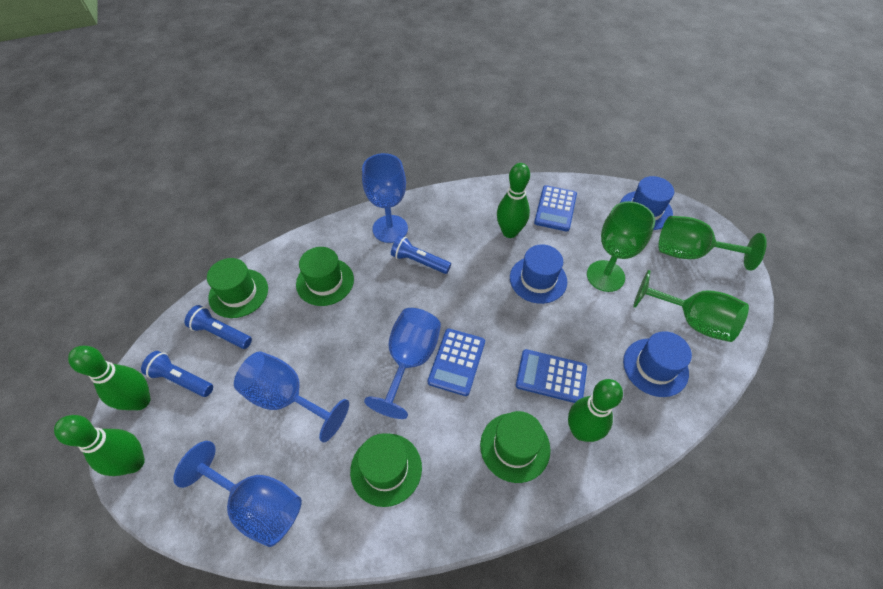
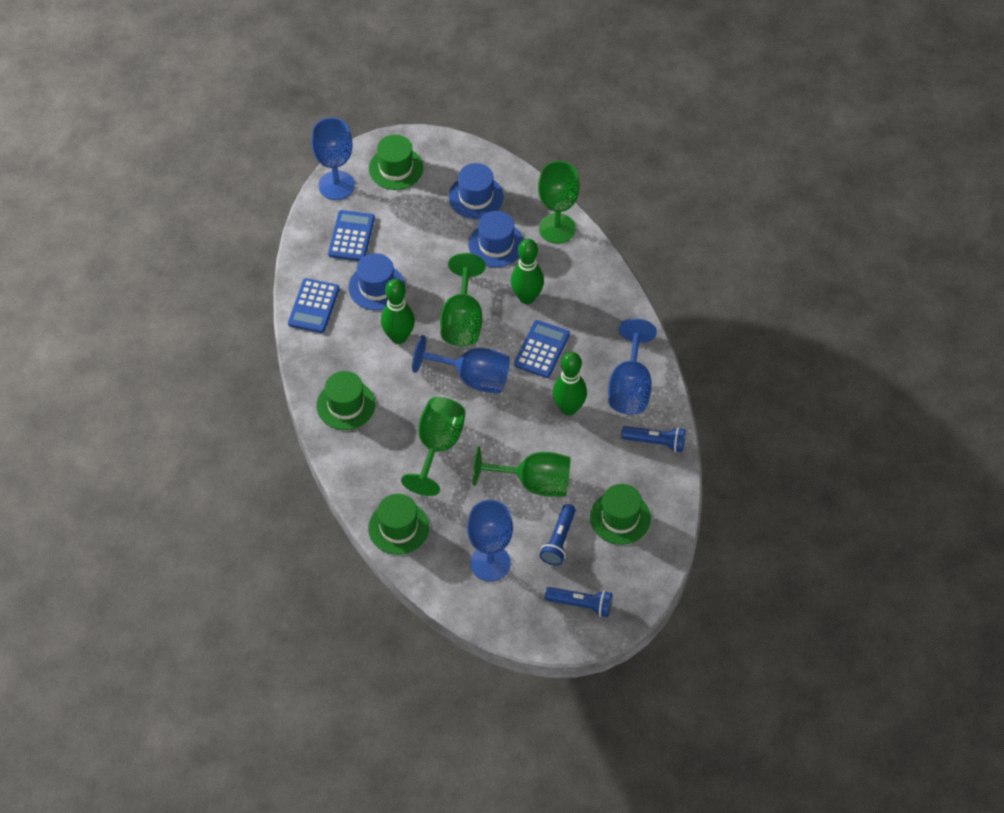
green bowling pin: 4 -> 3
green goblet: 3 -> 4

